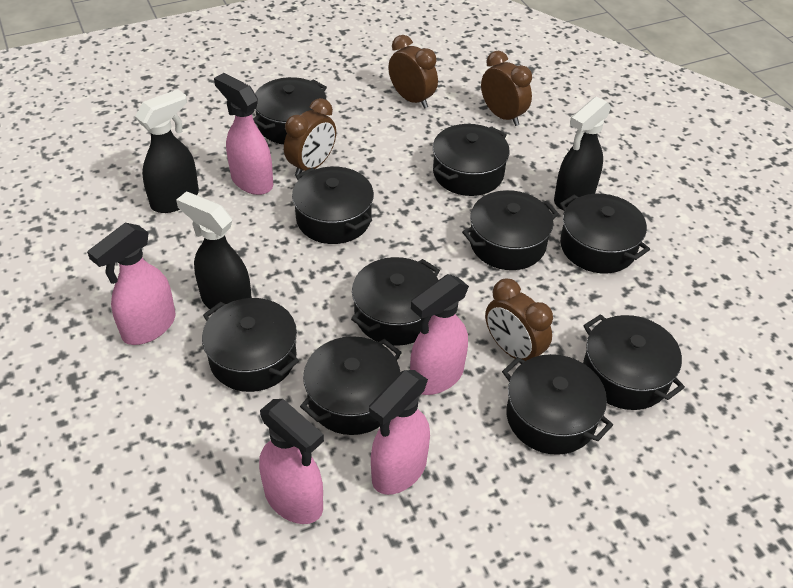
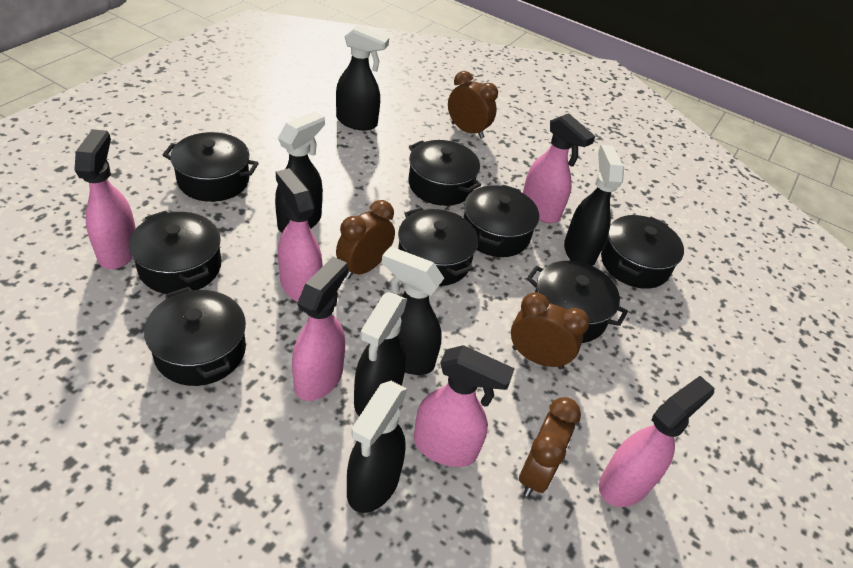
black pot: 10 -> 8
black spray bottle: 3 -> 6
pink spray bottle: 5 -> 6

